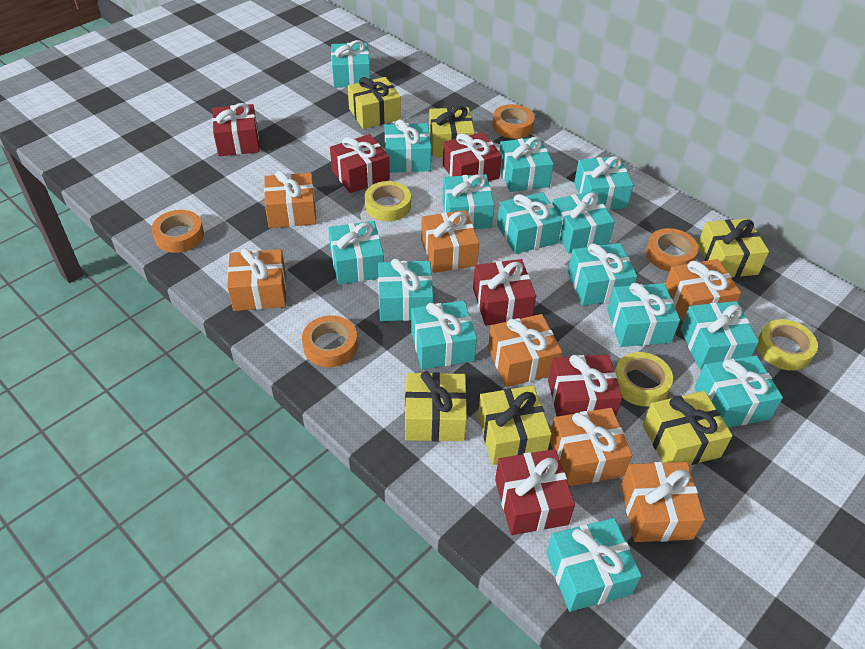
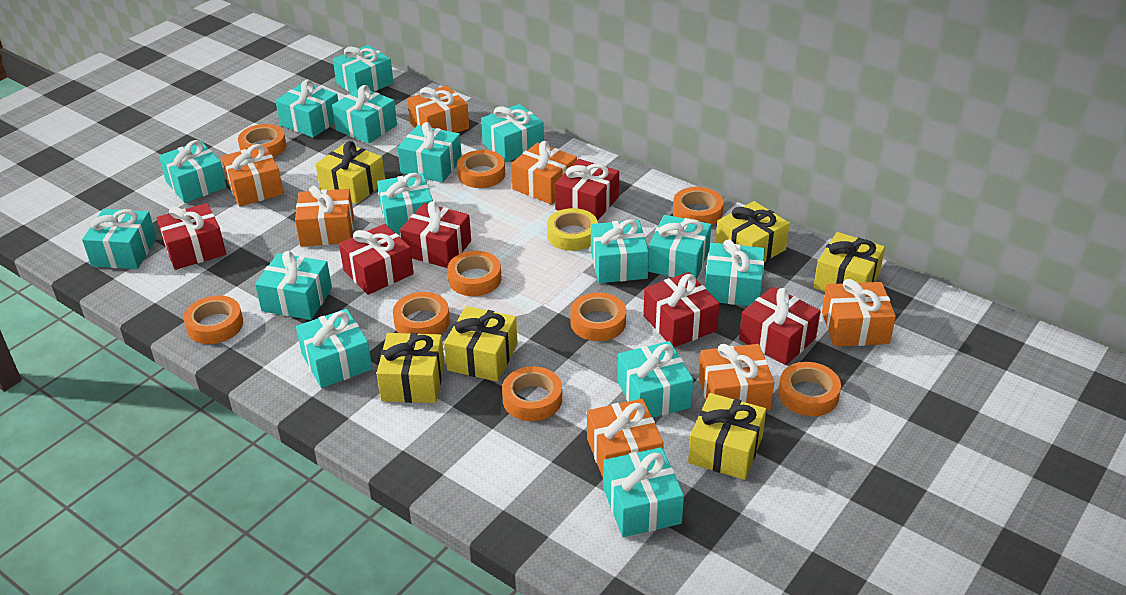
orange tape: 4 -> 9
yellow tape: 3 -> 1

